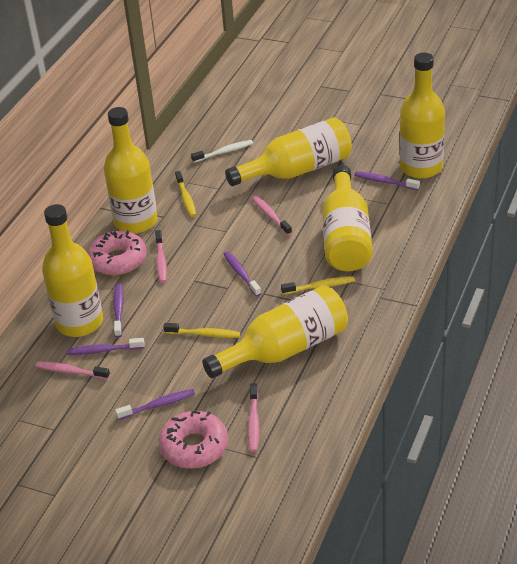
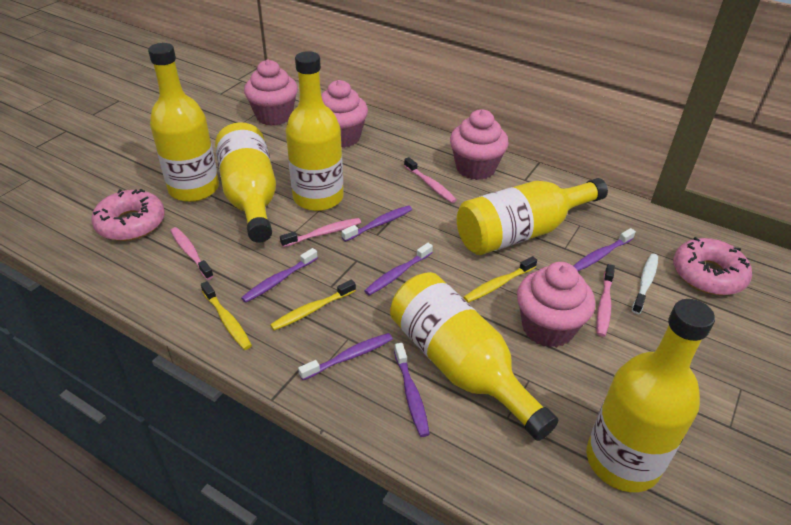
pink cupcake: 0 -> 4
purple toothbrush: 5 -> 6

